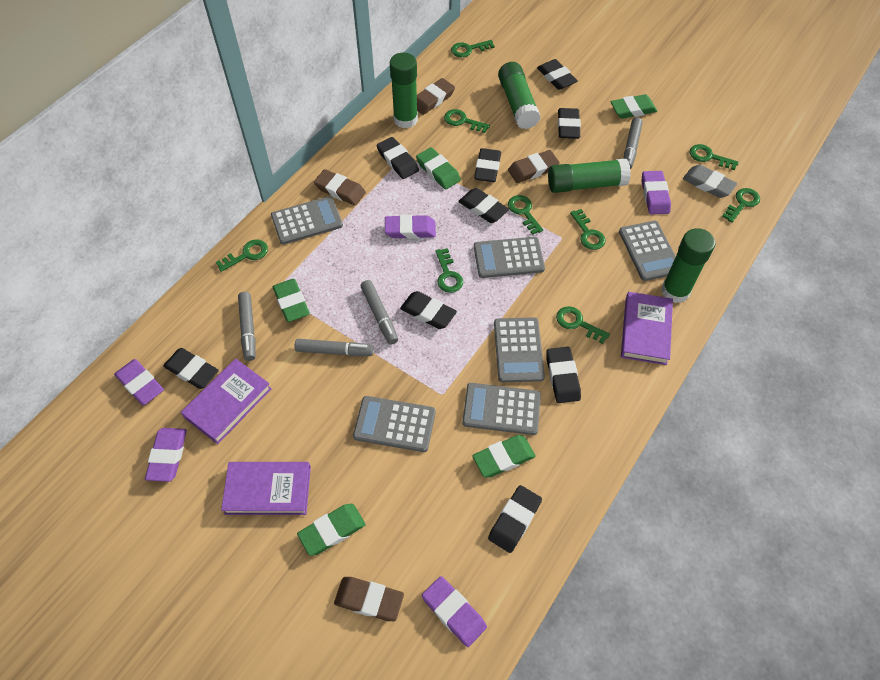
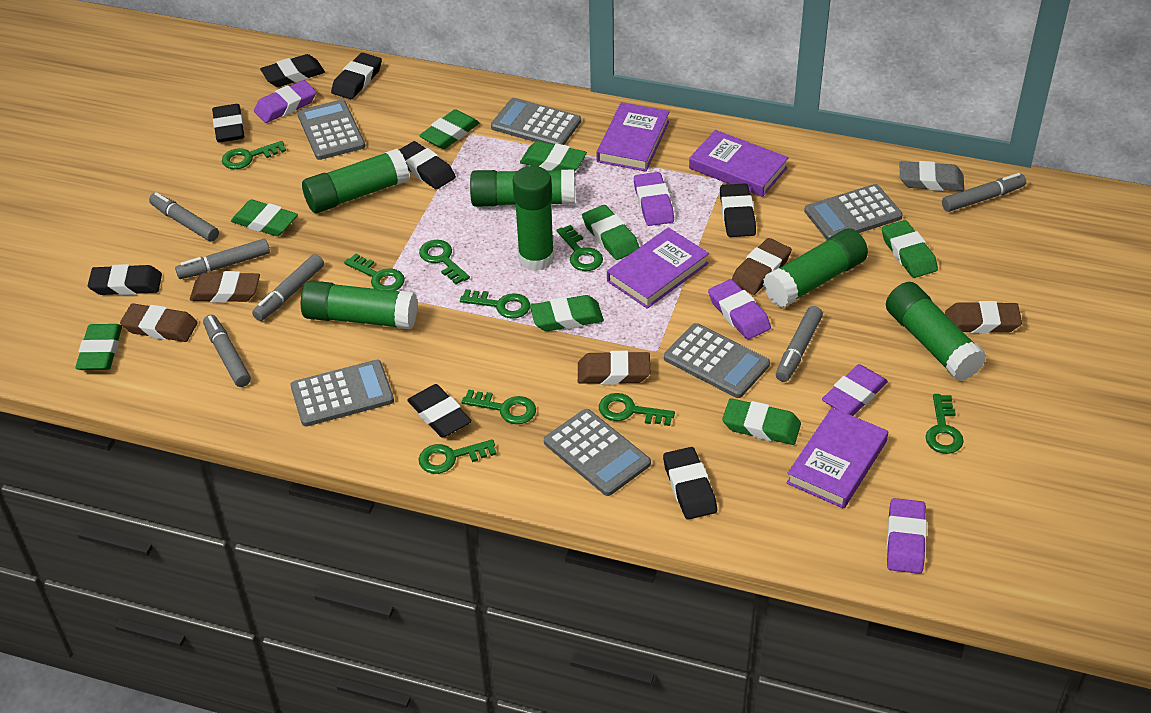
black eraser: 9 -> 8
brown eraser: 4 -> 5
green eraser: 5 -> 8
green glue stick: 4 -> 6
grey marker: 4 -> 6
purple book: 3 -> 4

